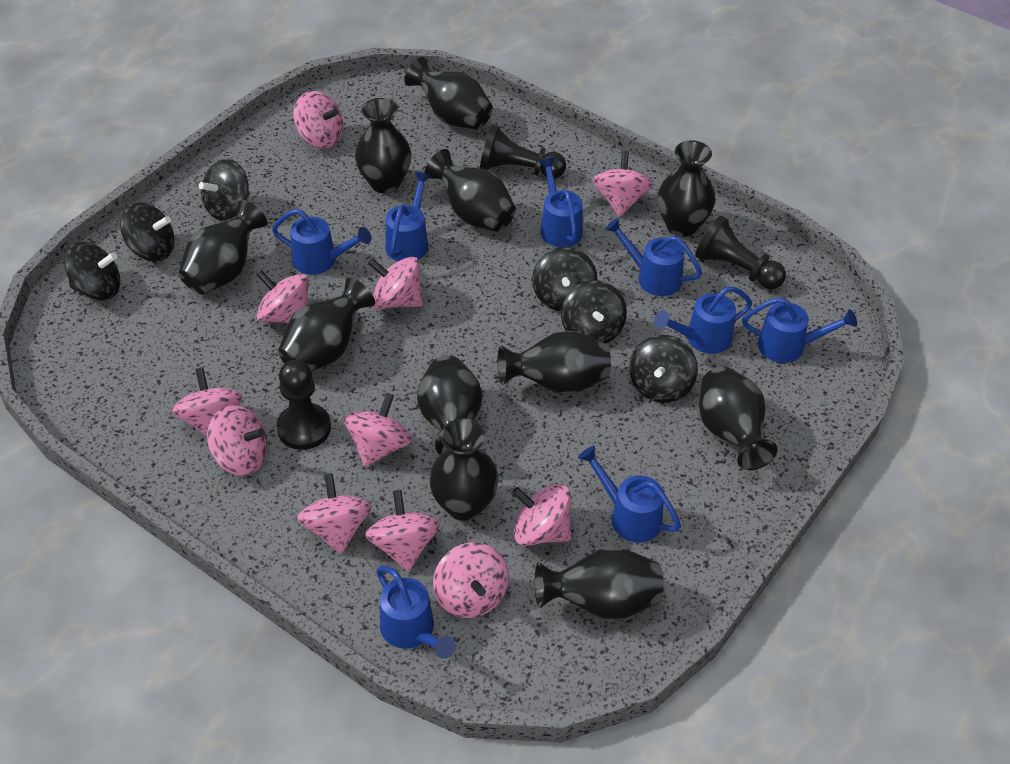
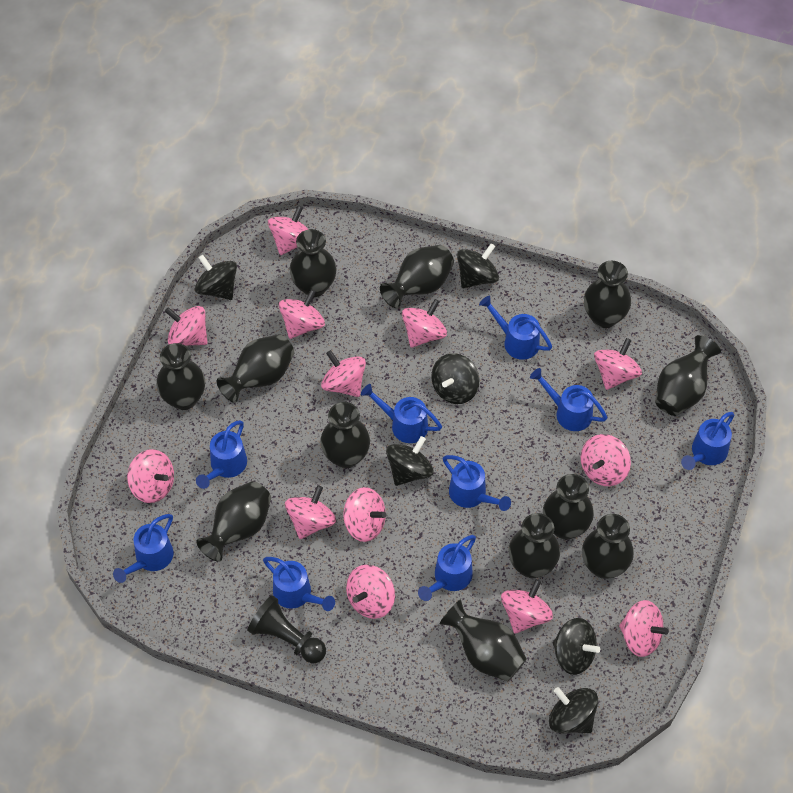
black pawn: 3 -> 1
black vase: 11 -> 12
blue watering can: 8 -> 9
pink spinning top: 11 -> 13

